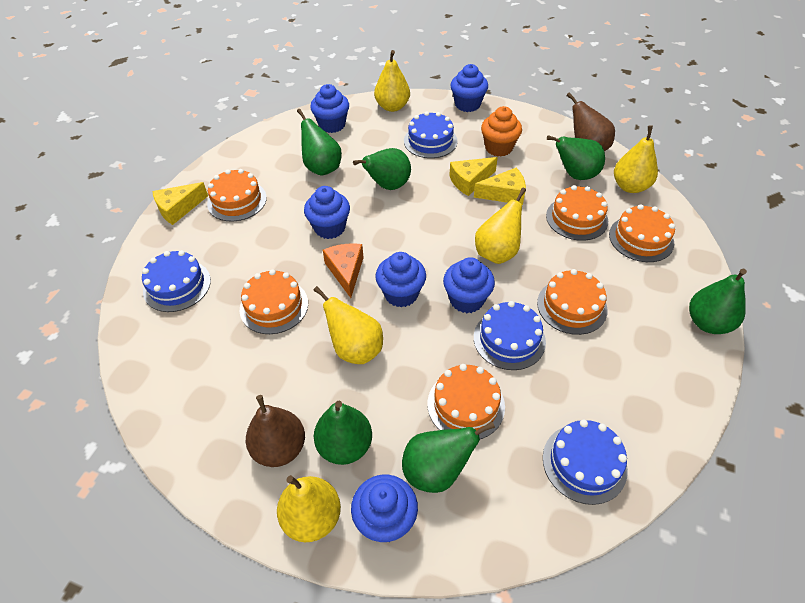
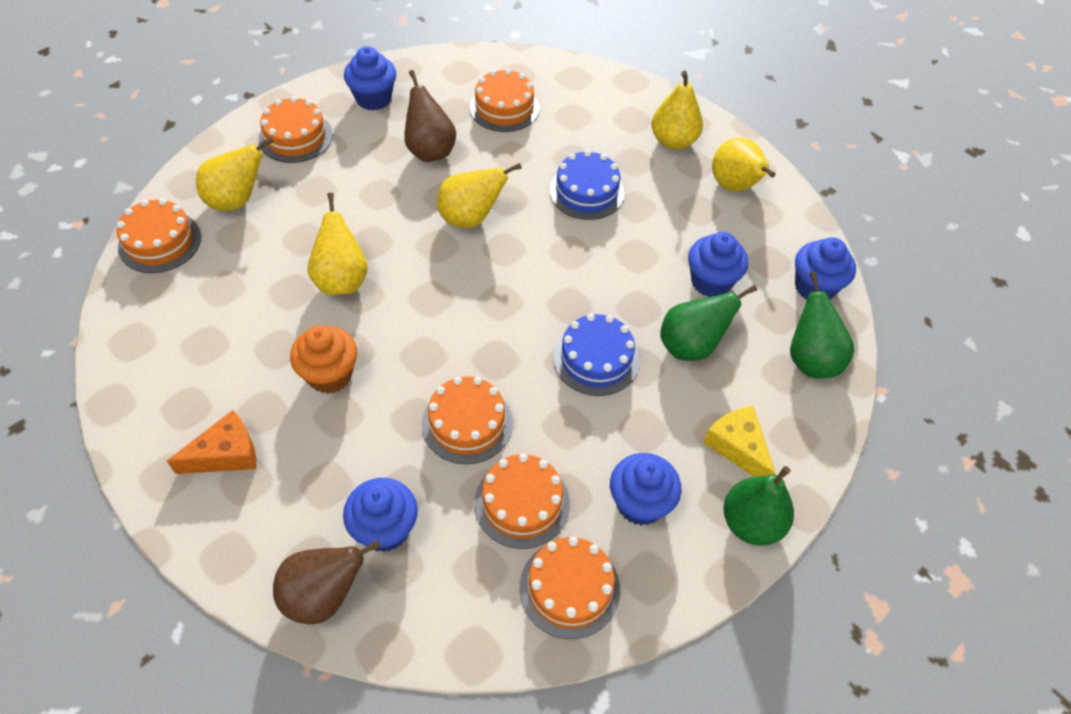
blue cake: 4 -> 2
blue cupcake: 6 -> 5
green pear: 6 -> 3
yellow cheese: 3 -> 1

